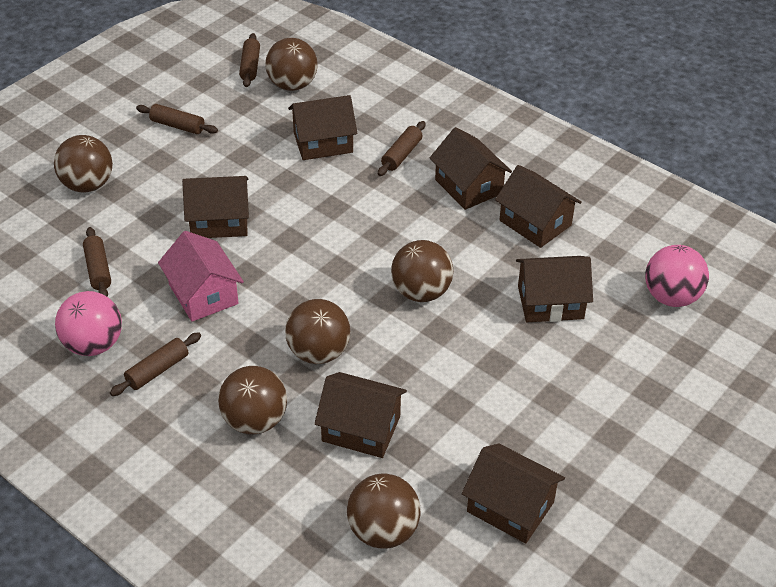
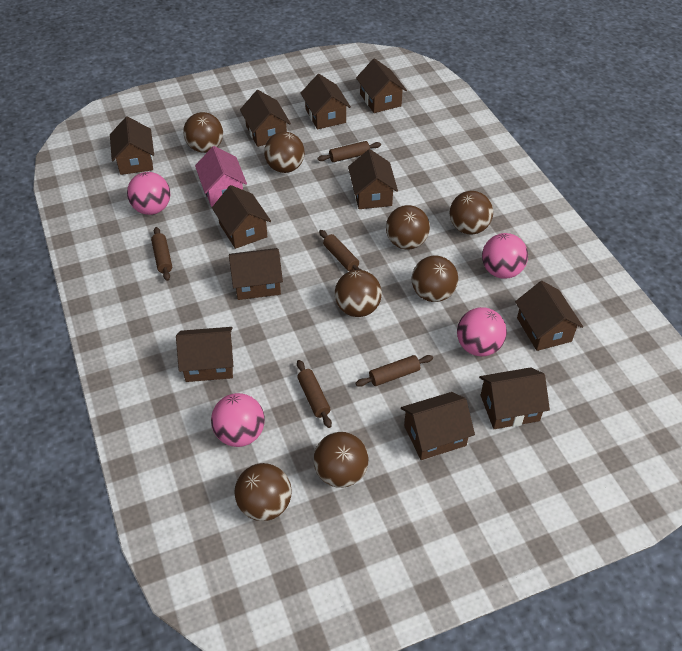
brown ball: 6 -> 8
brown house: 7 -> 11
pink ball: 2 -> 4

